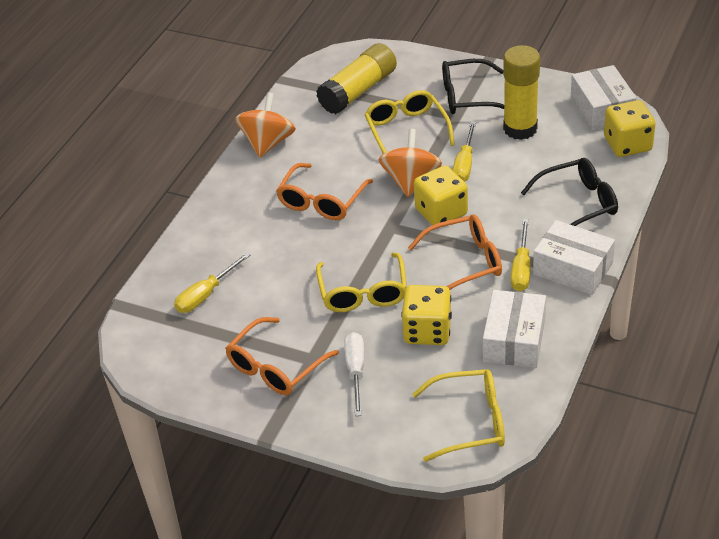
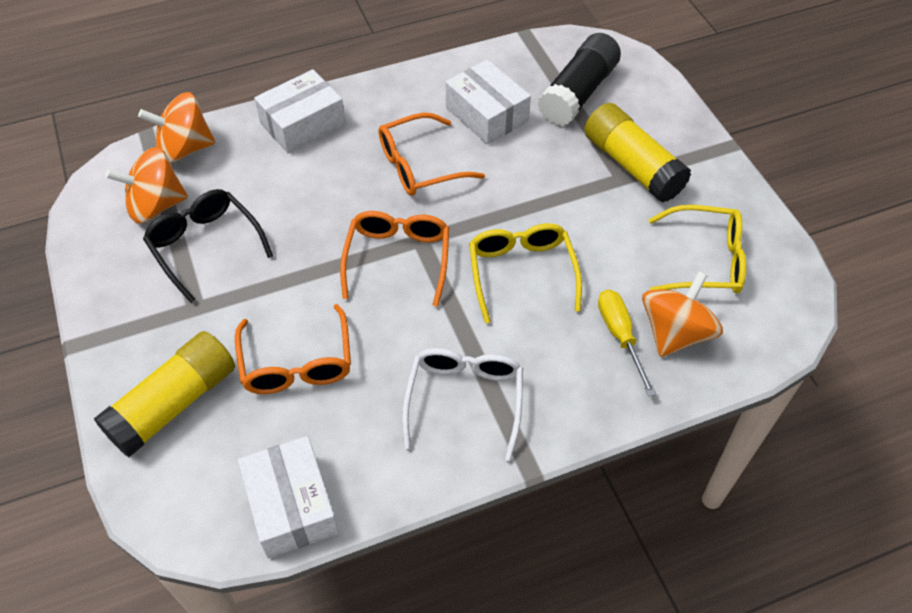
black glasses: 2 -> 1
black glue stick: 0 -> 1
orange spinning top: 2 -> 3
white glasses: 0 -> 1
white screwdriver: 1 -> 0
yellow dice: 3 -> 0
yellow glasses: 3 -> 2
yellow screwdriver: 3 -> 1

